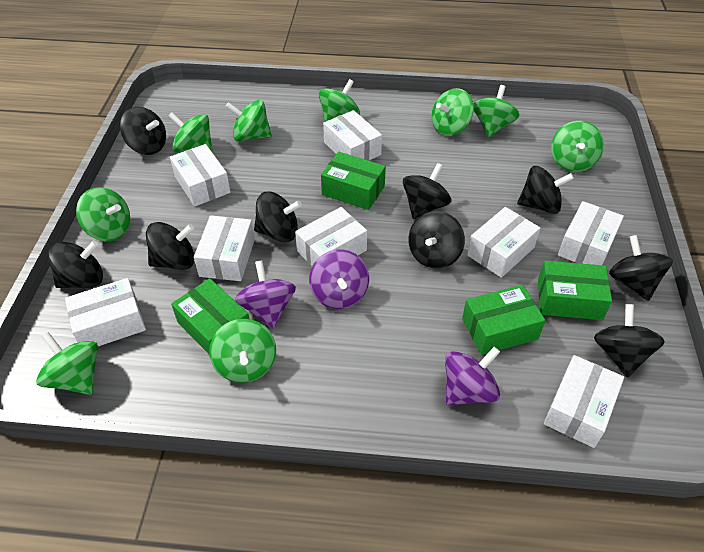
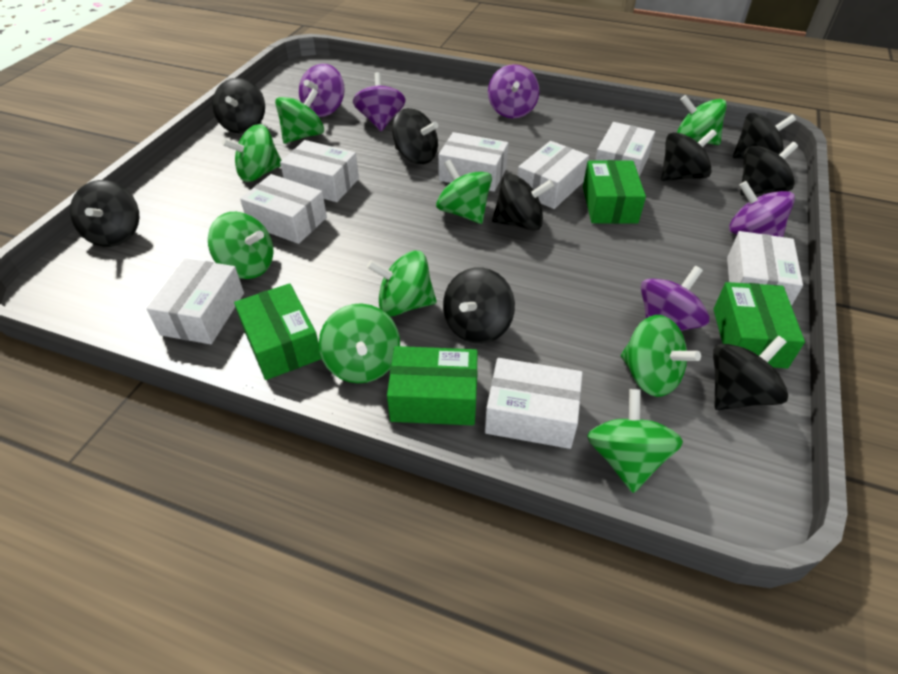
purple spinning top: 3 -> 5

